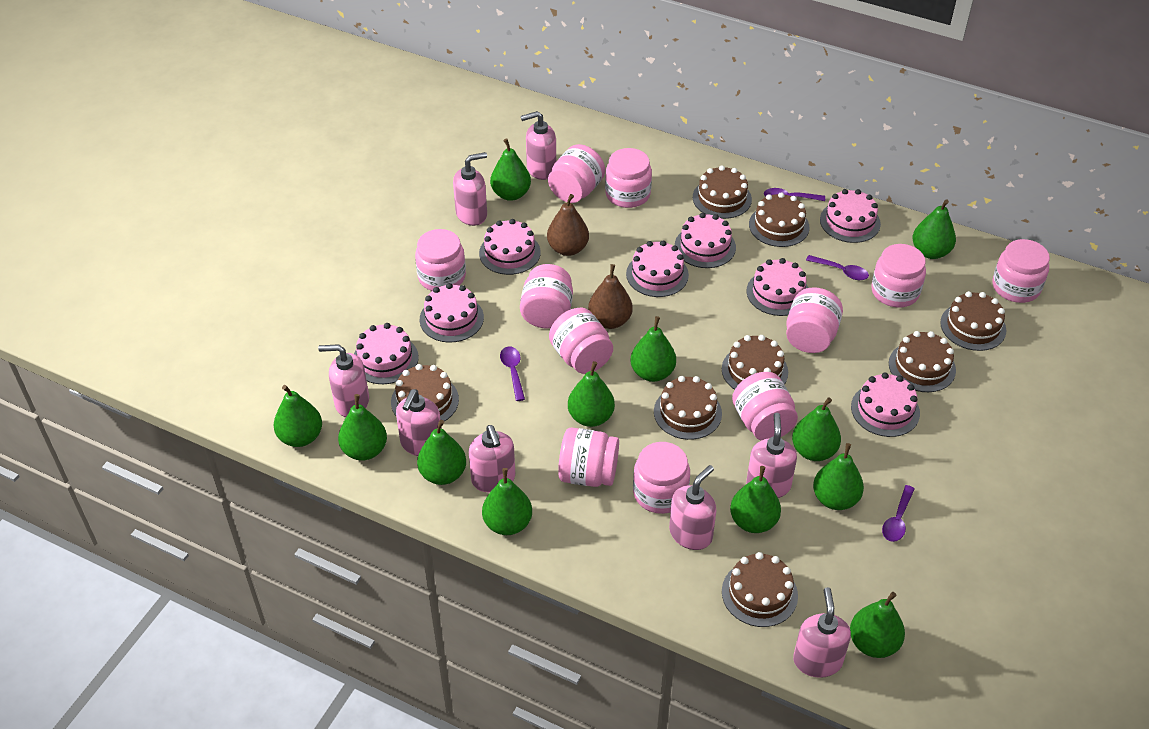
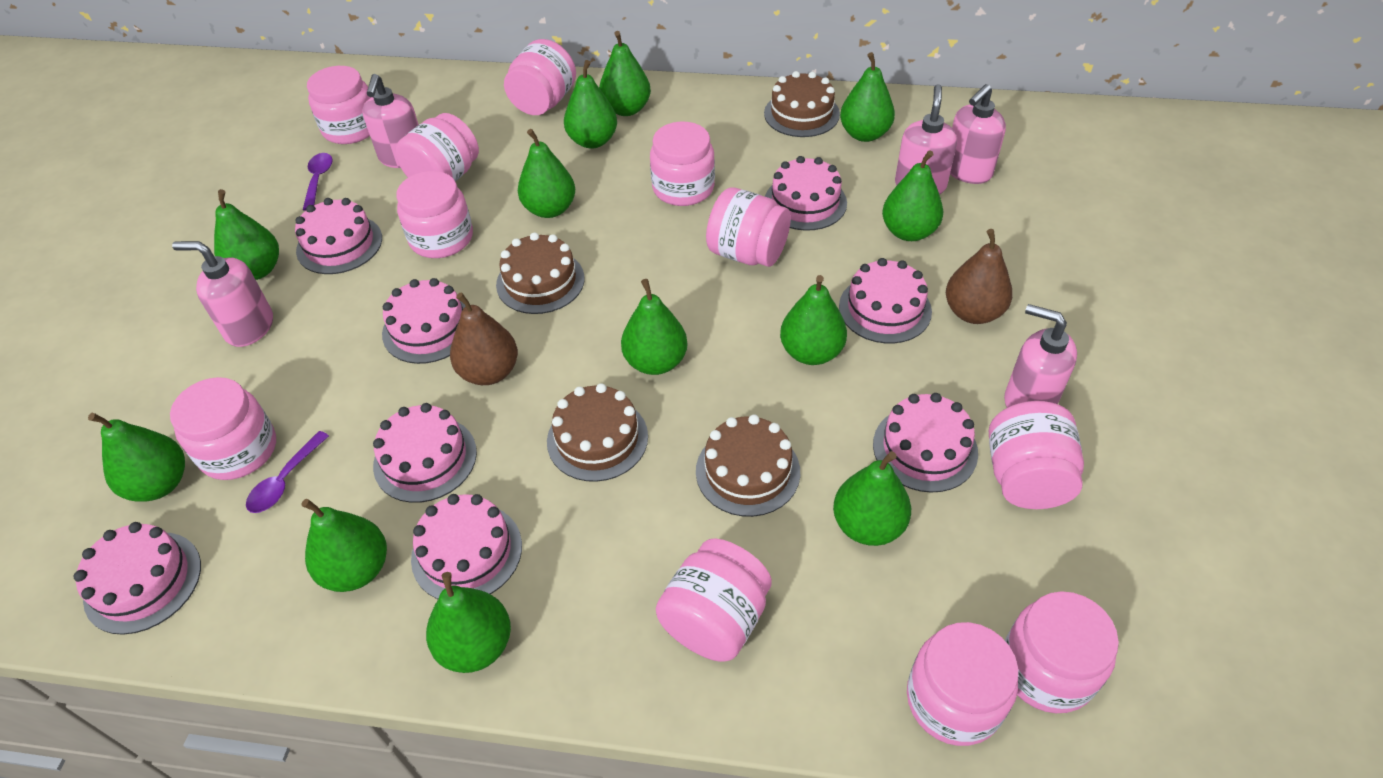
brown cake: 8 -> 4
pink soap dispenser: 8 -> 5
purple spoon: 4 -> 2

